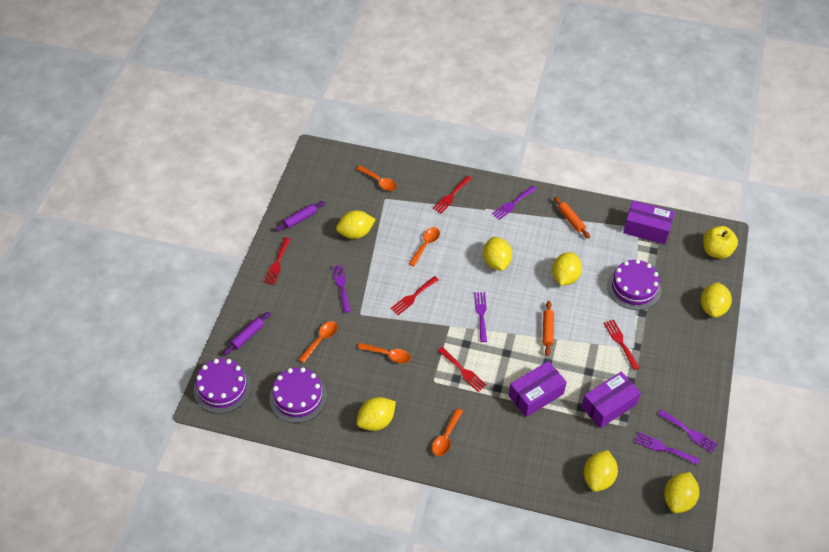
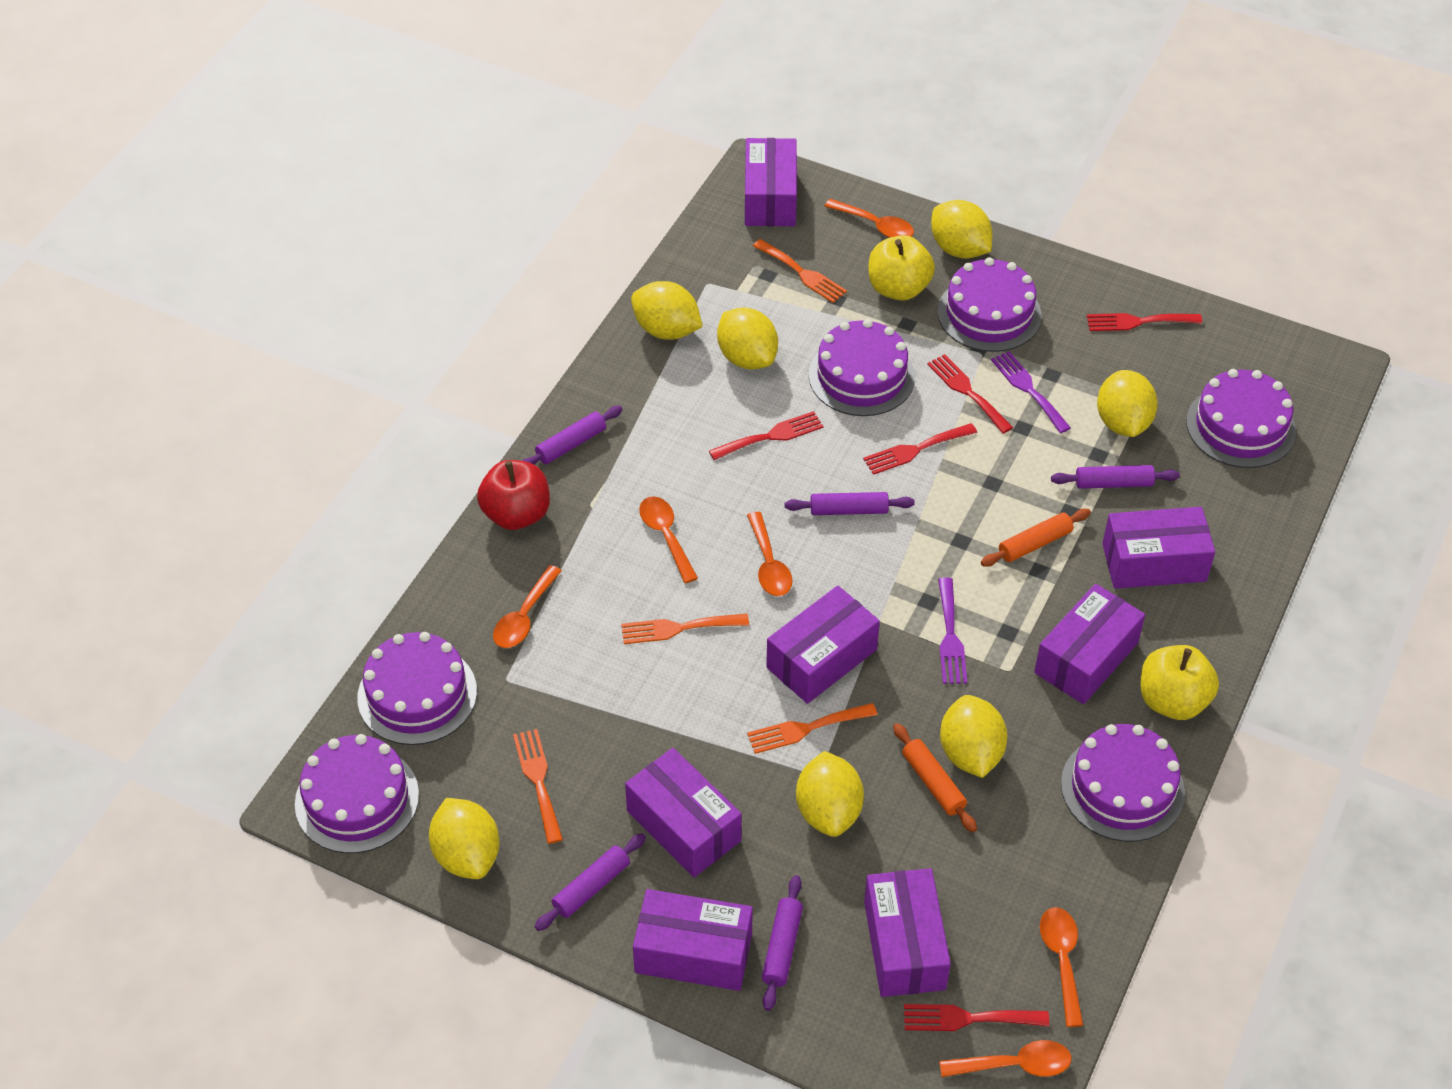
orange fork: 0 -> 4
orange spoon: 5 -> 6
purple box: 3 -> 7
purple cake: 3 -> 6
purple fork: 5 -> 2
purple rolling pin: 2 -> 5
red apple: 0 -> 1
yellow apple: 1 -> 2

